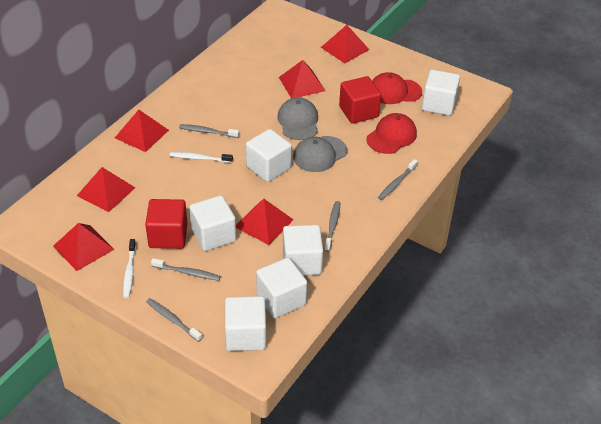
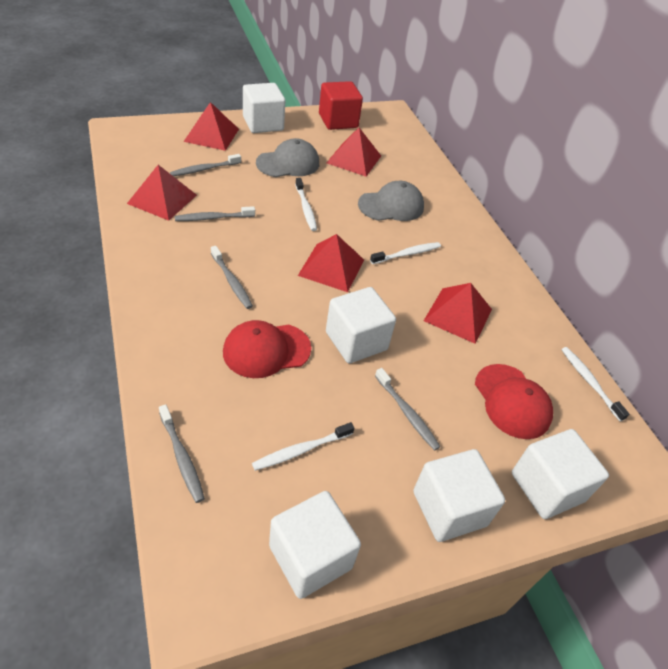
red cube: 2 -> 1
red pyramid: 6 -> 5
white cube: 6 -> 5
white toothbrush: 2 -> 4

